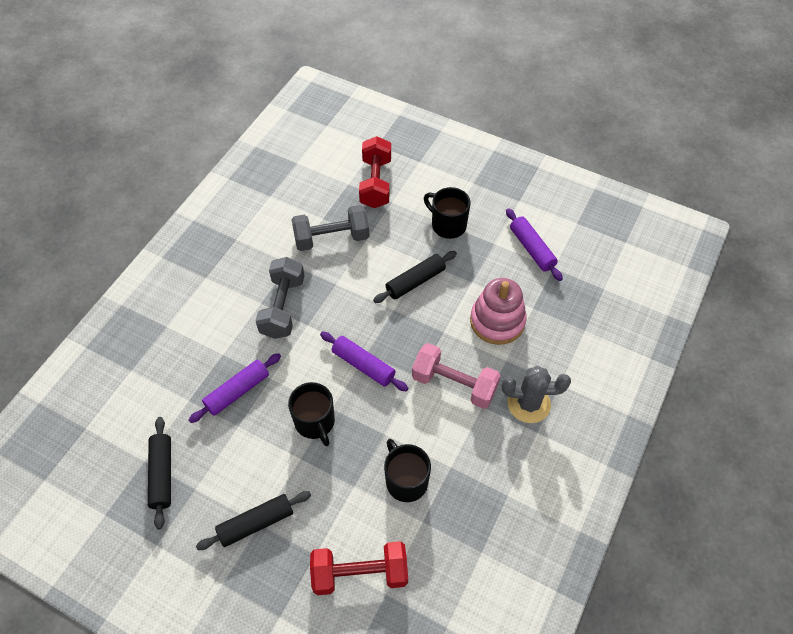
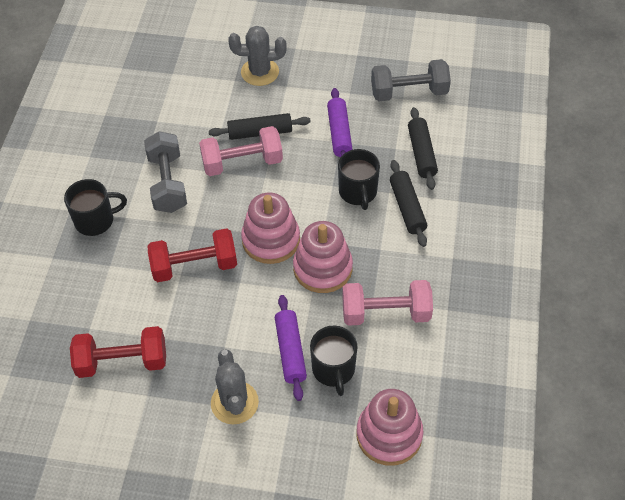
grey cactus: 1 -> 2
pink dumbbell: 1 -> 2
pink stacking toy: 1 -> 3
purple rolling pin: 3 -> 2

